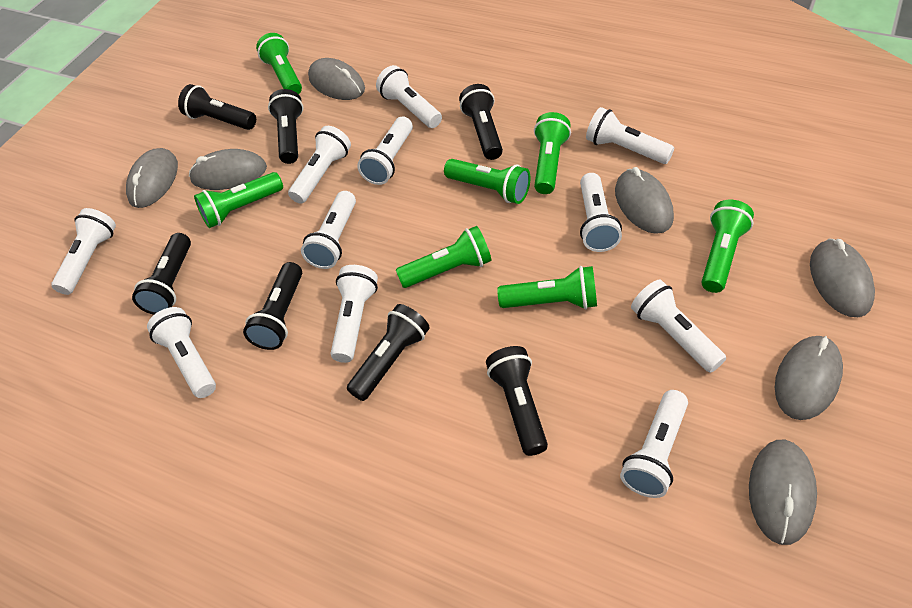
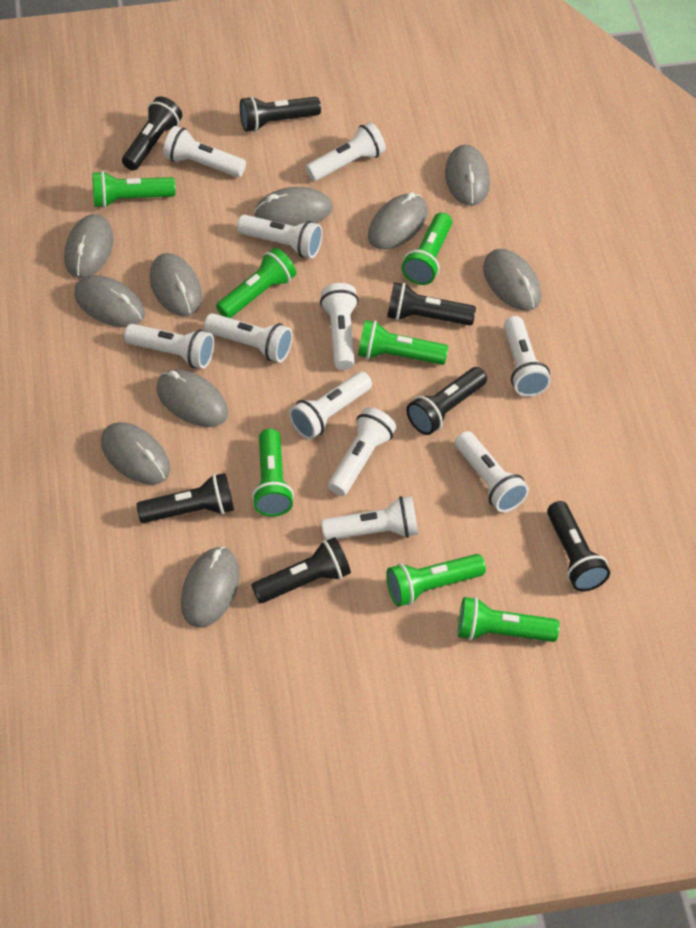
grey mouse: 7 -> 10

